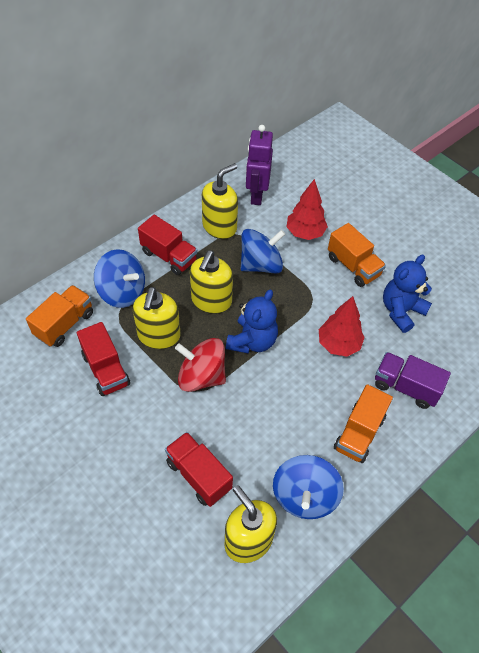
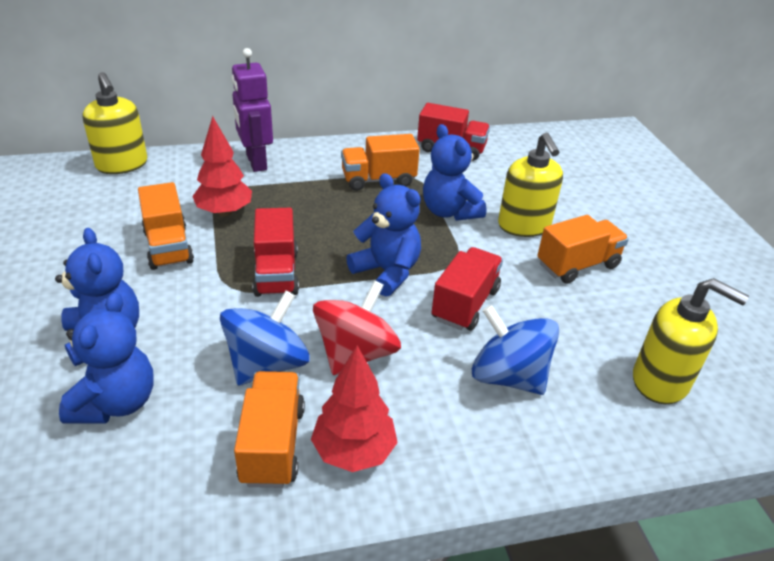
blue spinning top: 3 -> 2
blue teddy bear: 2 -> 4
orange truck: 3 -> 4
purple truck: 1 -> 0
yellow soap dispenser: 4 -> 3

